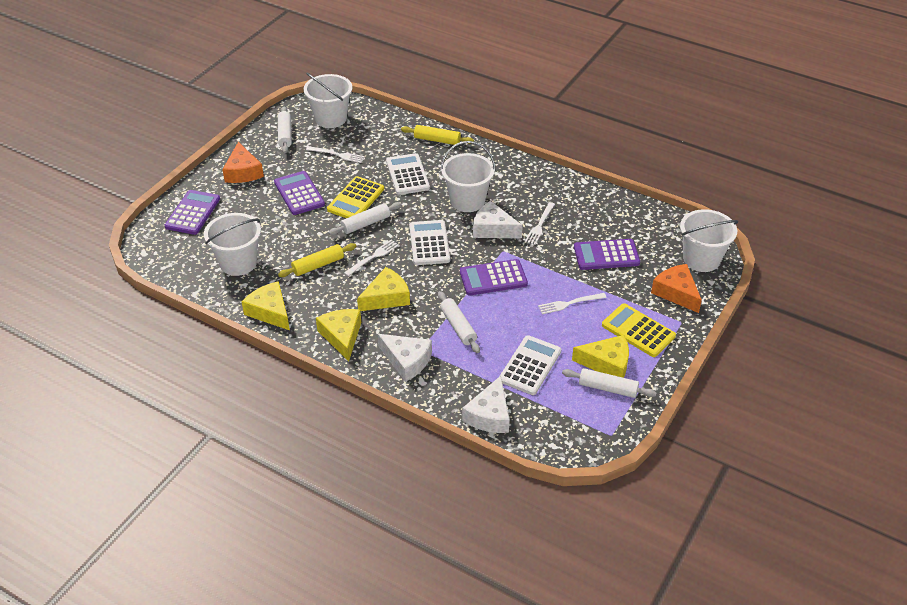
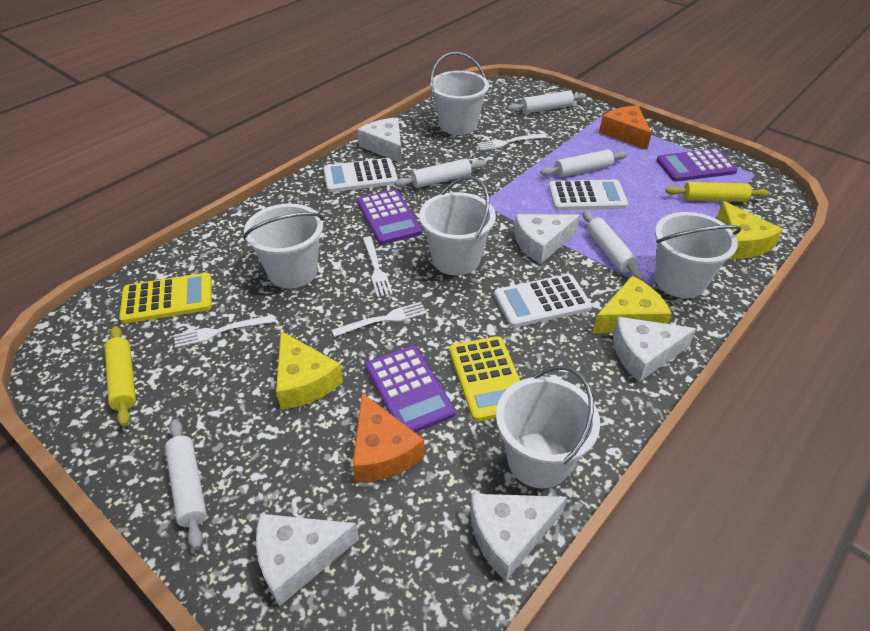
purple calculator: 4 -> 3
white bucket: 4 -> 5
white cheese: 3 -> 5
white rolling pin: 4 -> 5
yellow cheese: 4 -> 3

